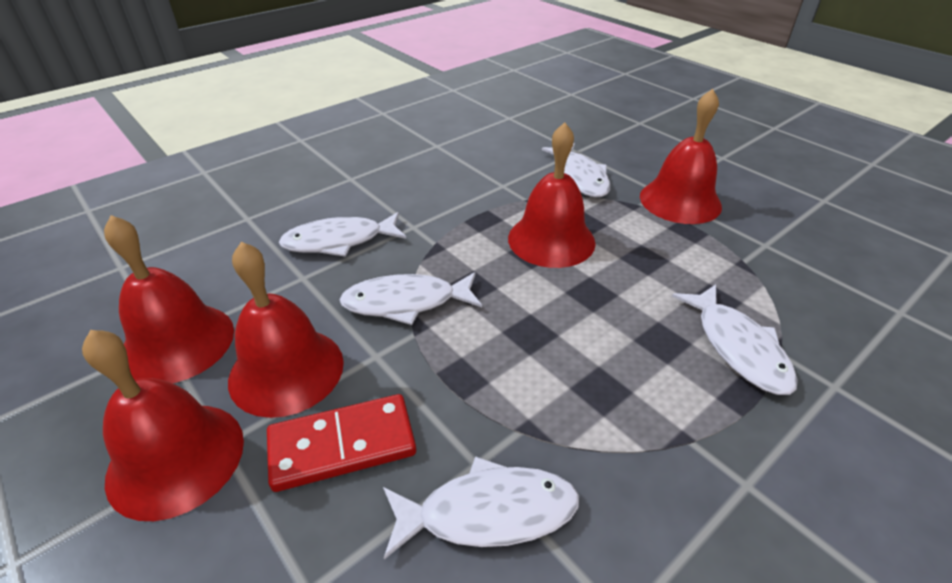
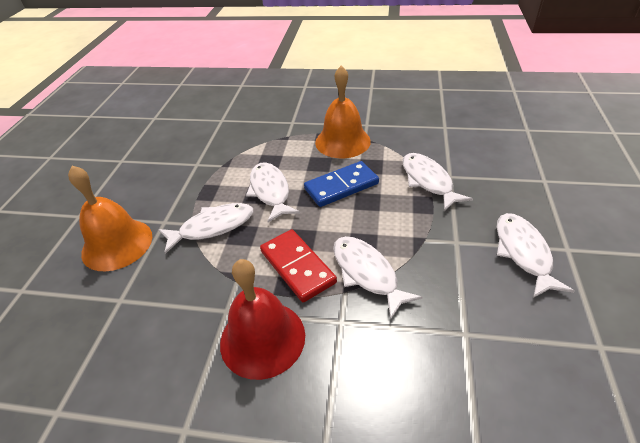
blue domino: 0 -> 1
orange bell: 0 -> 2
red bell: 5 -> 1

